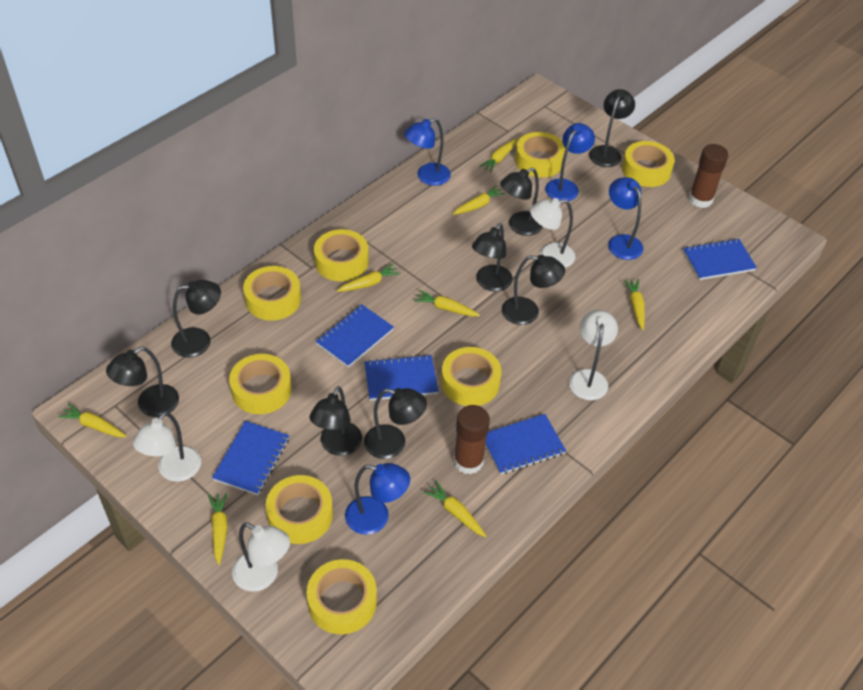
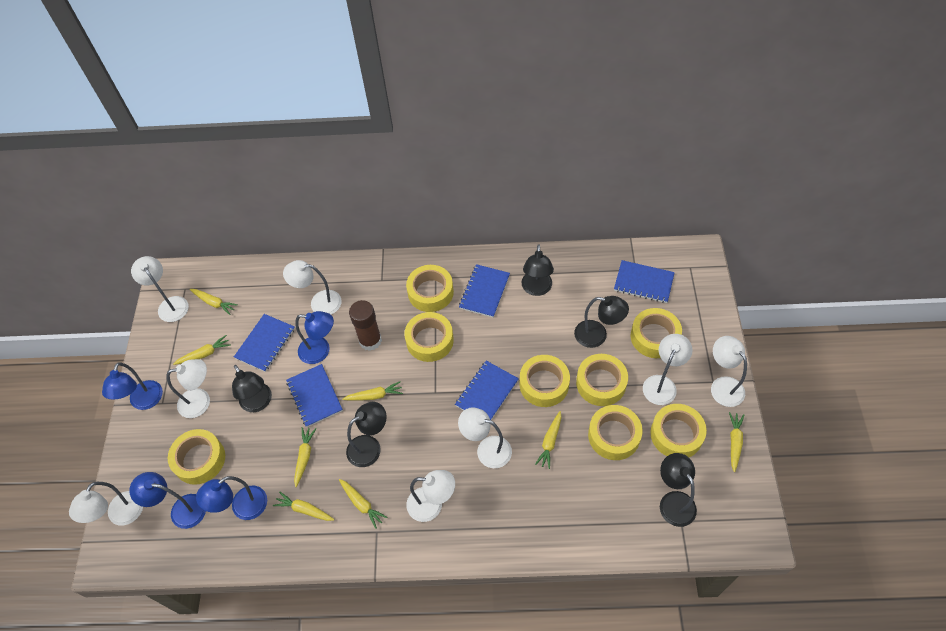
black lamp: 8 -> 5
brown glue stick: 2 -> 1
white lamp: 4 -> 8

